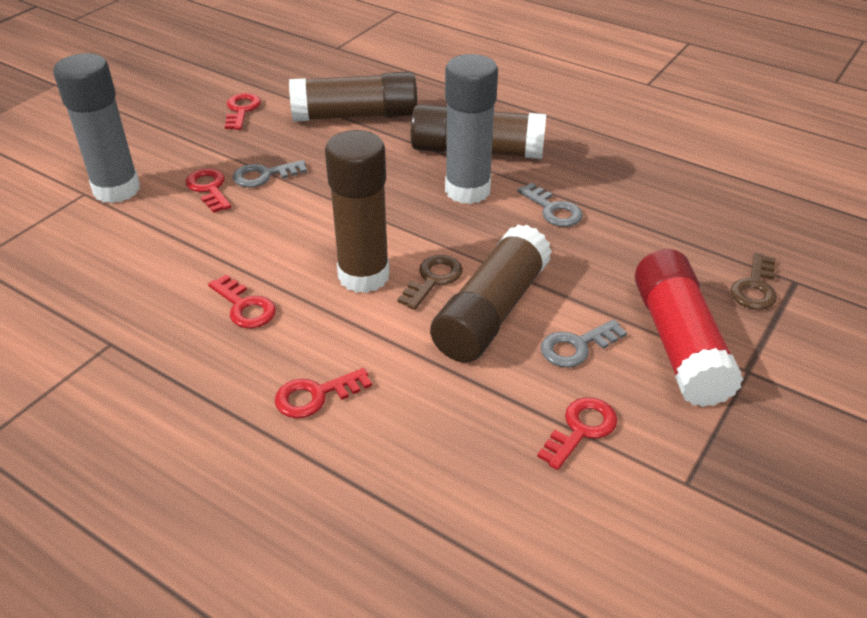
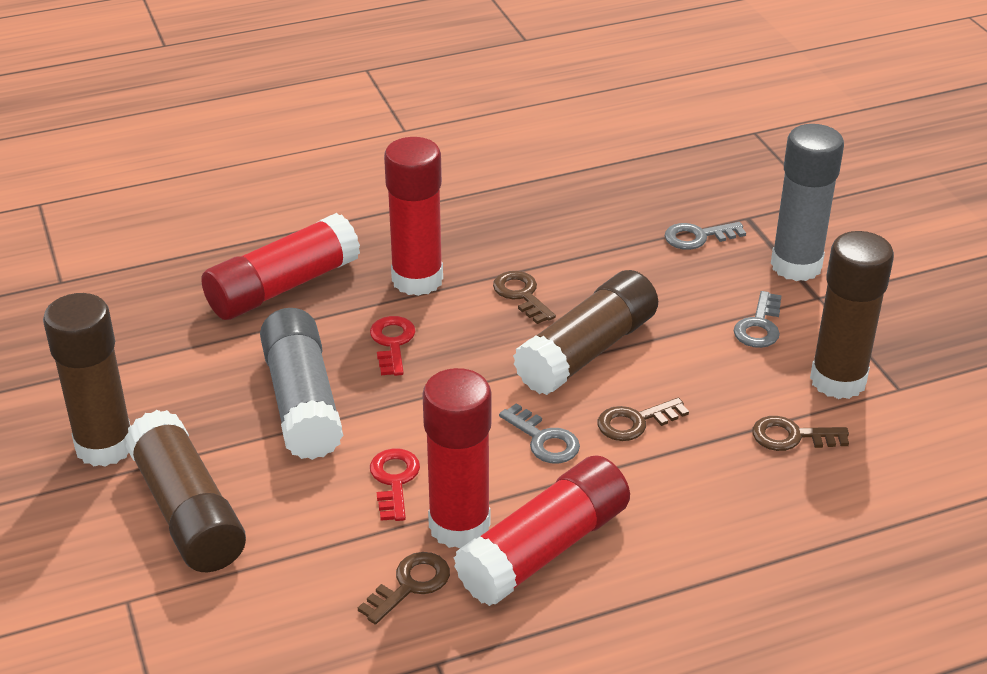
brown key: 2 -> 4
red glue stick: 1 -> 4
red key: 5 -> 2

